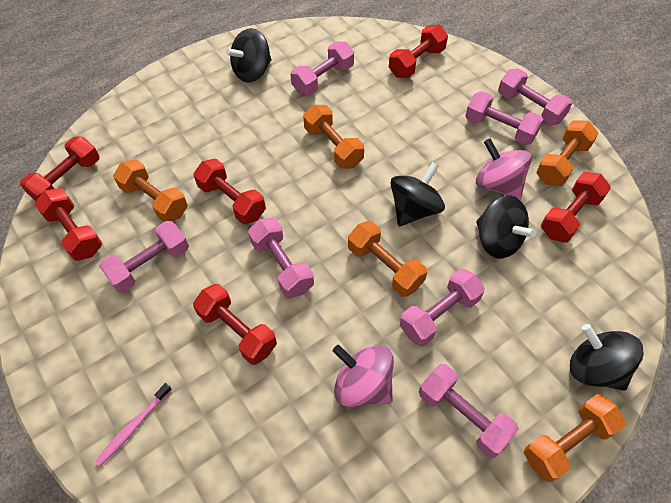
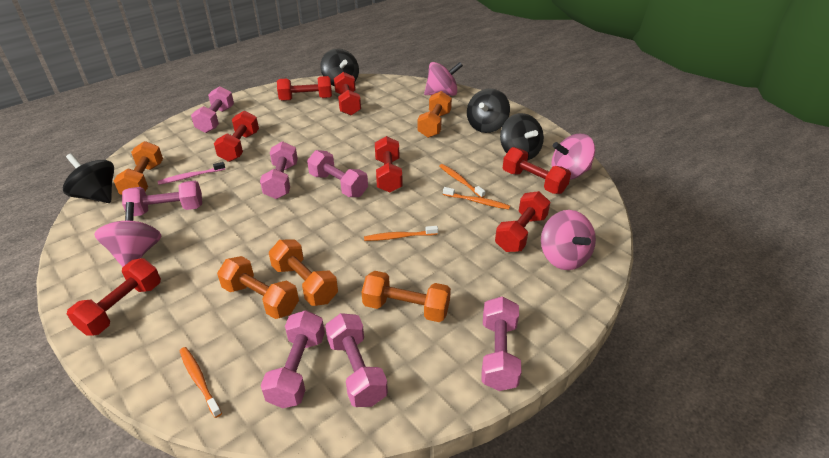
orange toothbrush: 0 -> 4
pink spinning top: 2 -> 4
red dumbbell: 6 -> 7

